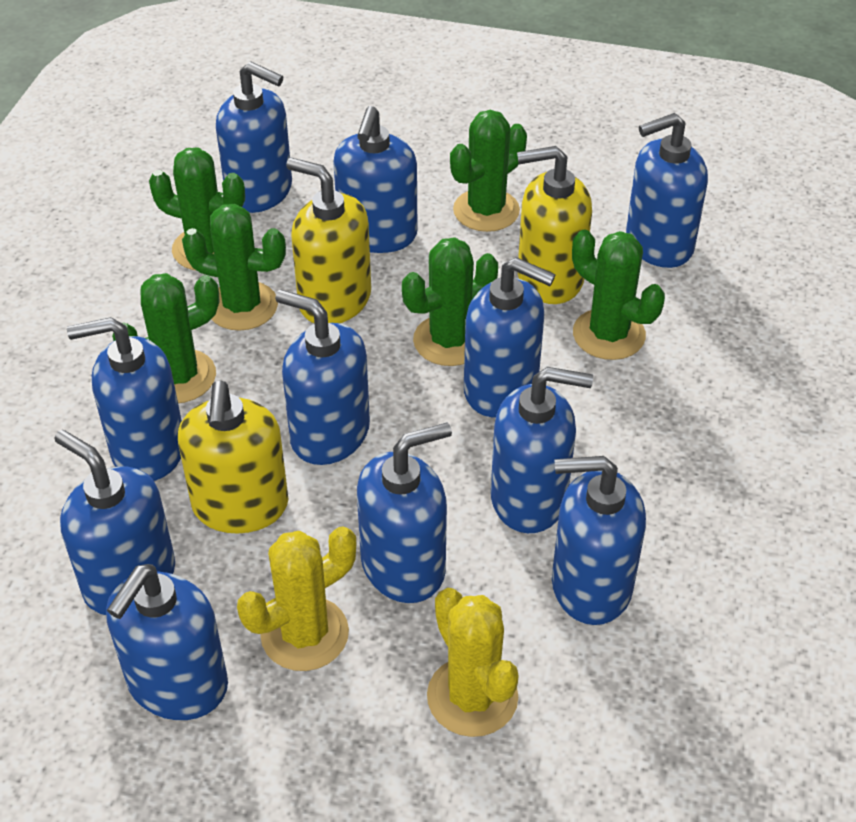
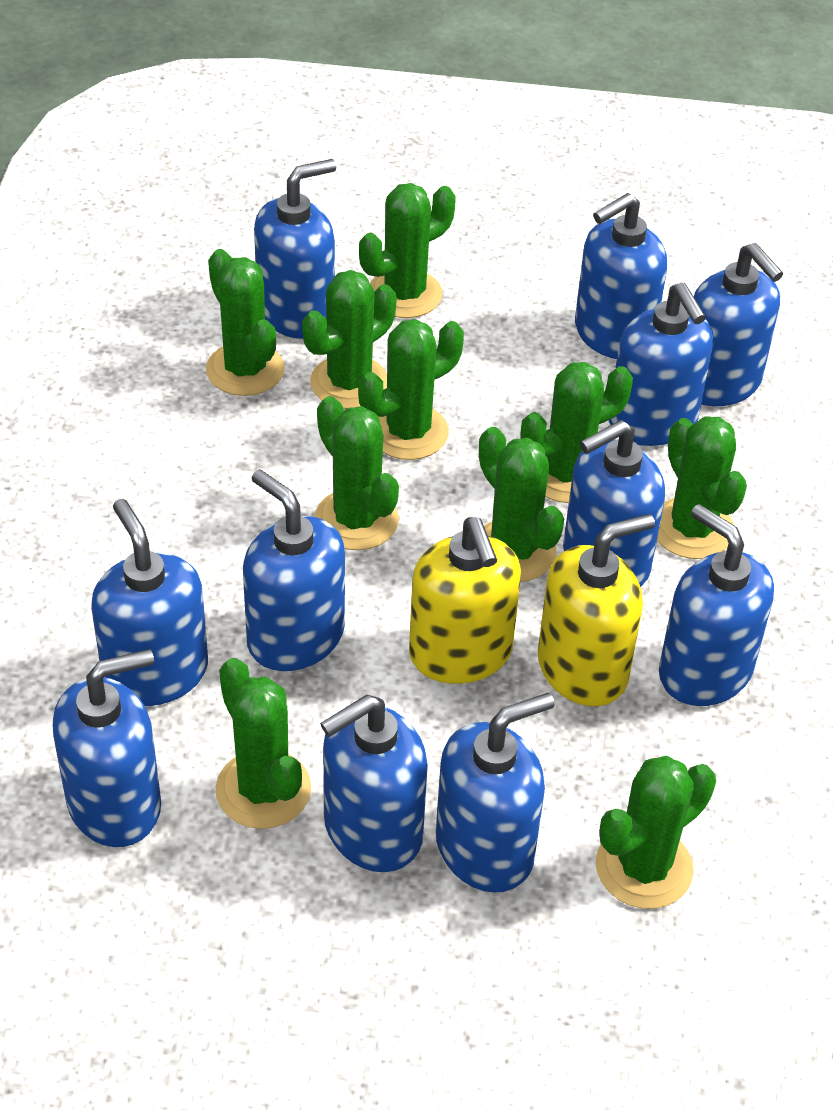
green cactus: 6 -> 10
yellow cactus: 2 -> 0
yellow soap dispenser: 3 -> 2

